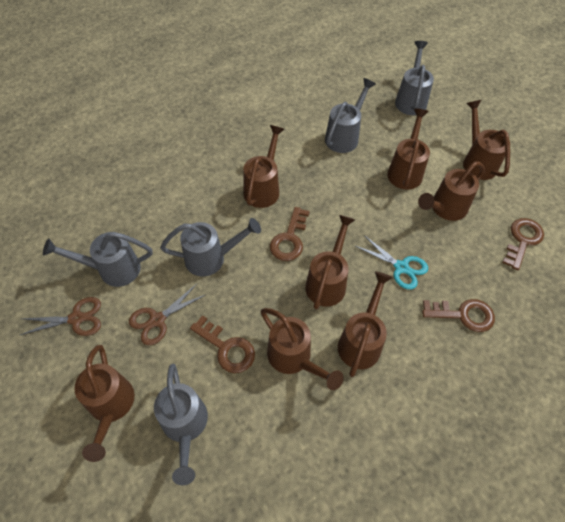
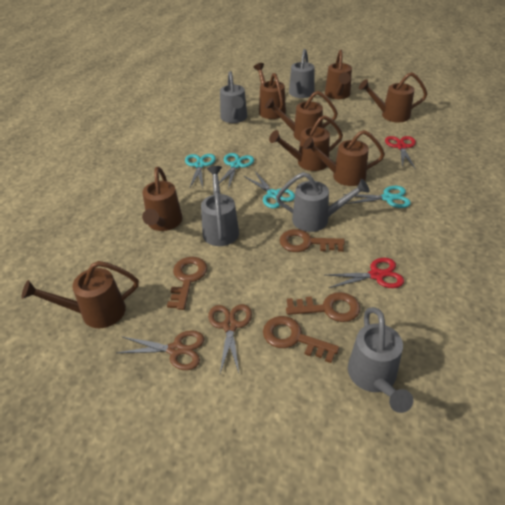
red scissors: 0 -> 2
turquoise scissors: 1 -> 4

